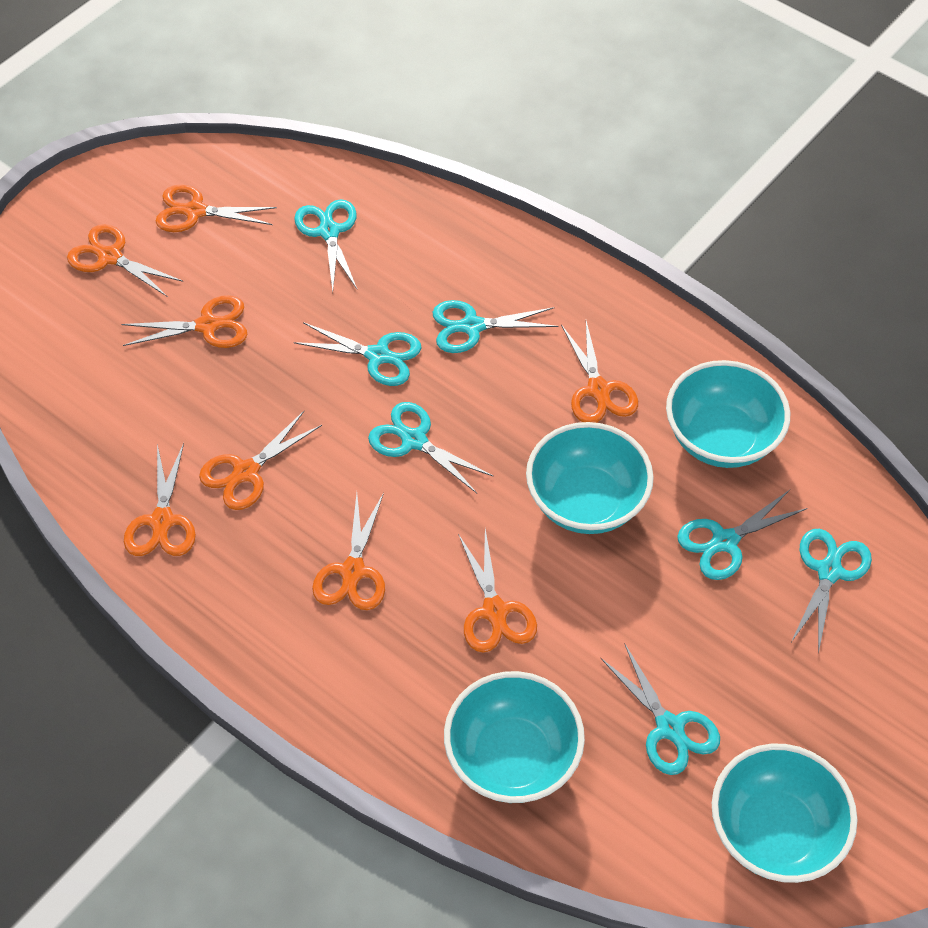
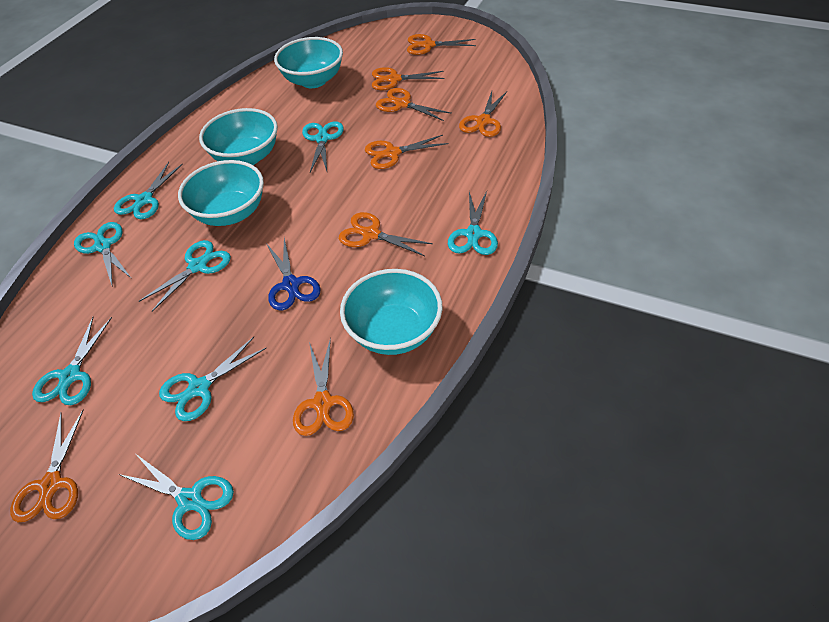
blue scissors: 0 -> 1
turquoise scissors: 7 -> 8

